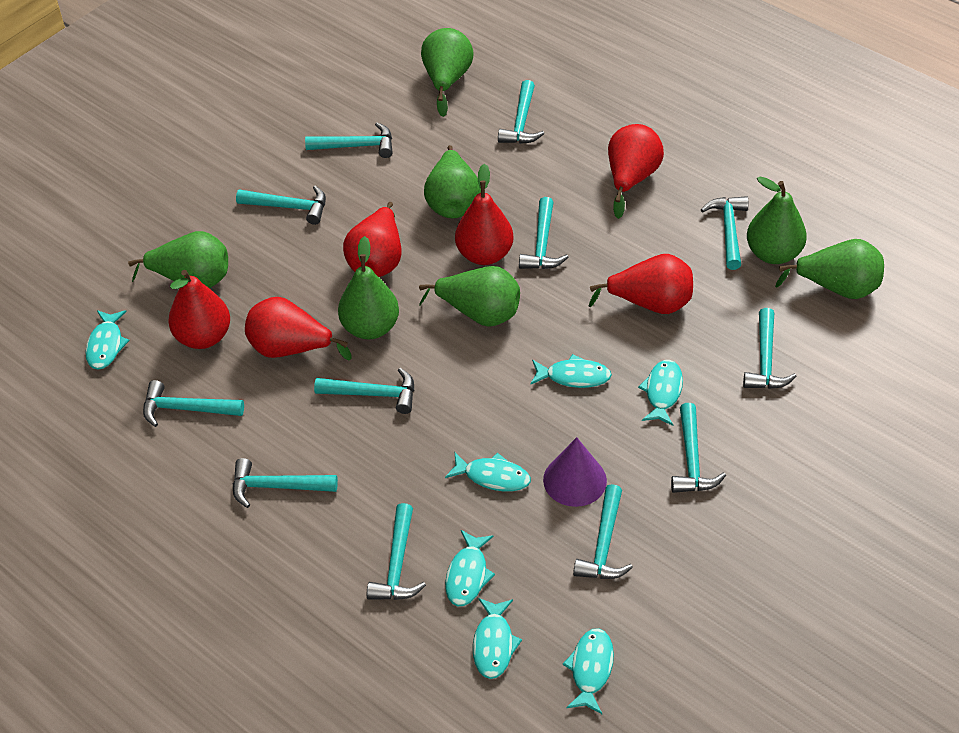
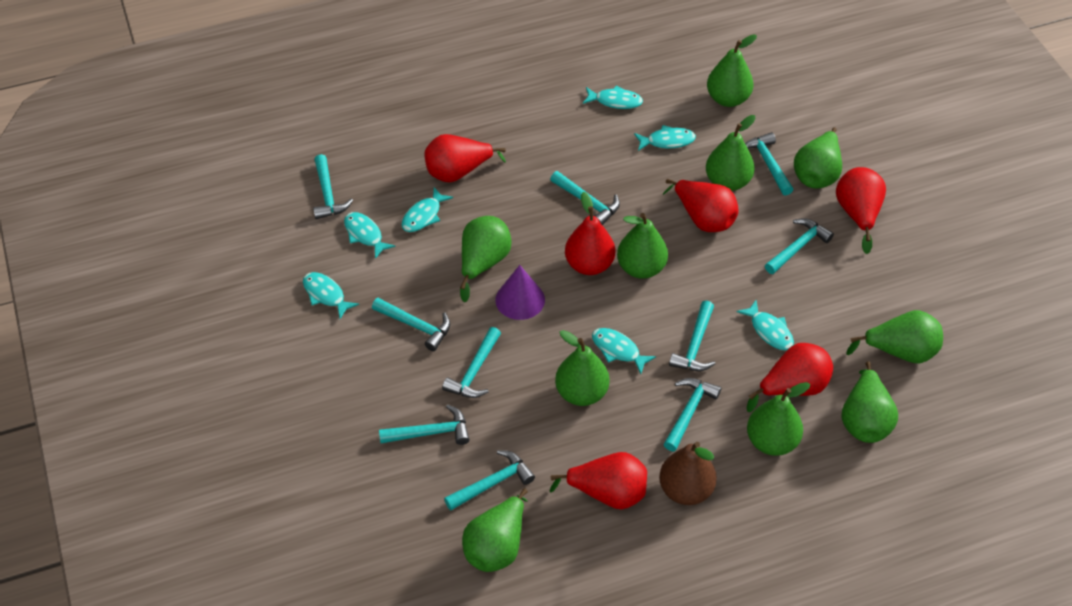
brown pear: 0 -> 1
green pear: 7 -> 10
turquoise hammer: 12 -> 10

